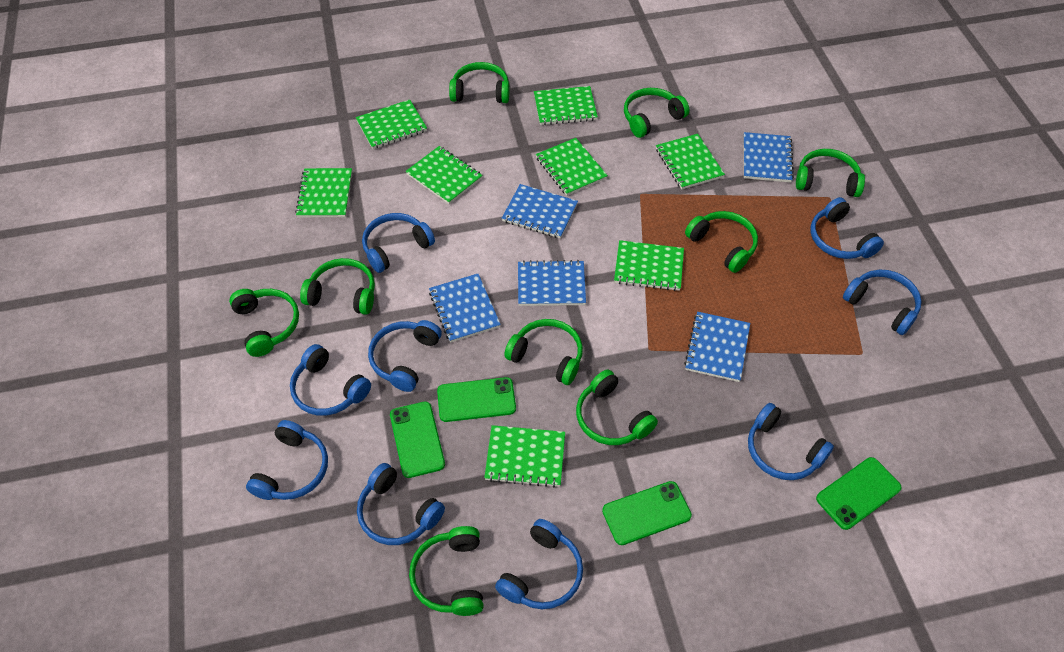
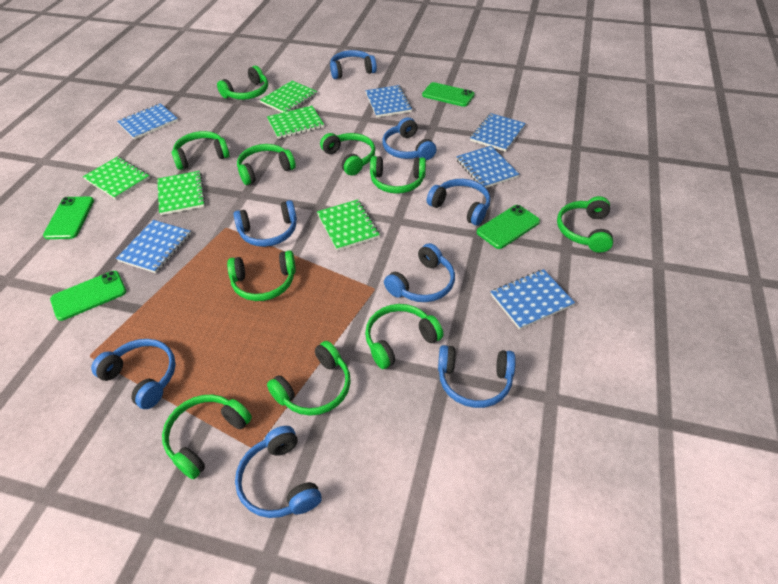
blue headphones: 9 -> 8
blue notebook: 5 -> 6
green headphones: 9 -> 10
green notebook: 8 -> 5

